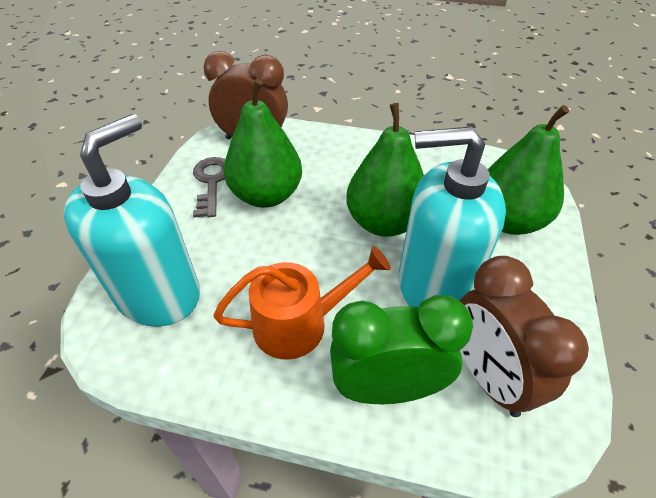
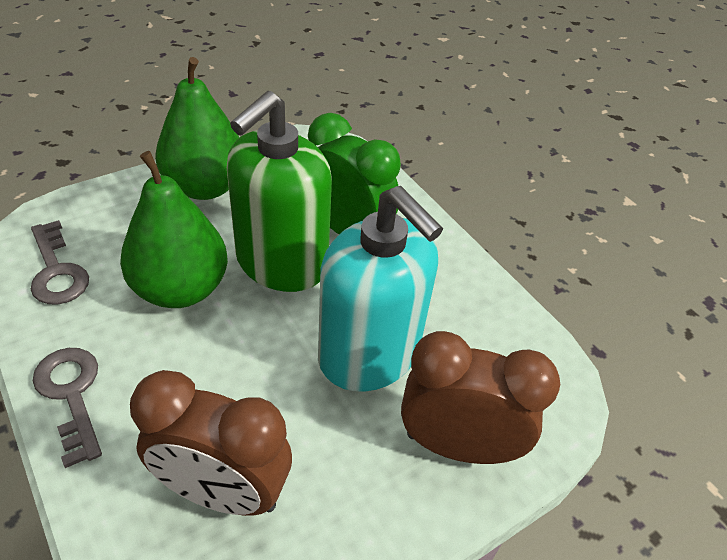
green pear: 3 -> 2
green soap dispenser: 0 -> 1
grey key: 1 -> 2
orange watering can: 1 -> 0
turquoise soap dispenser: 2 -> 1

